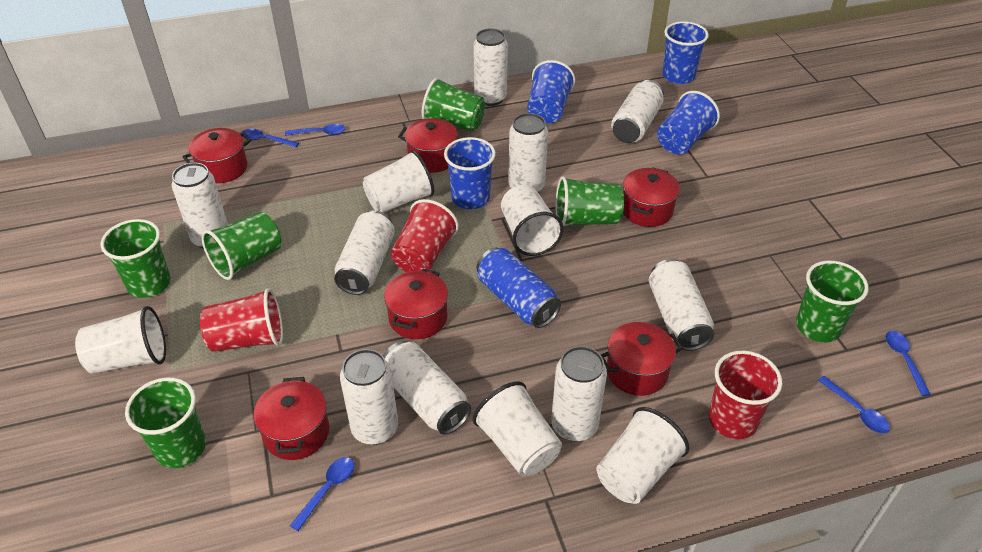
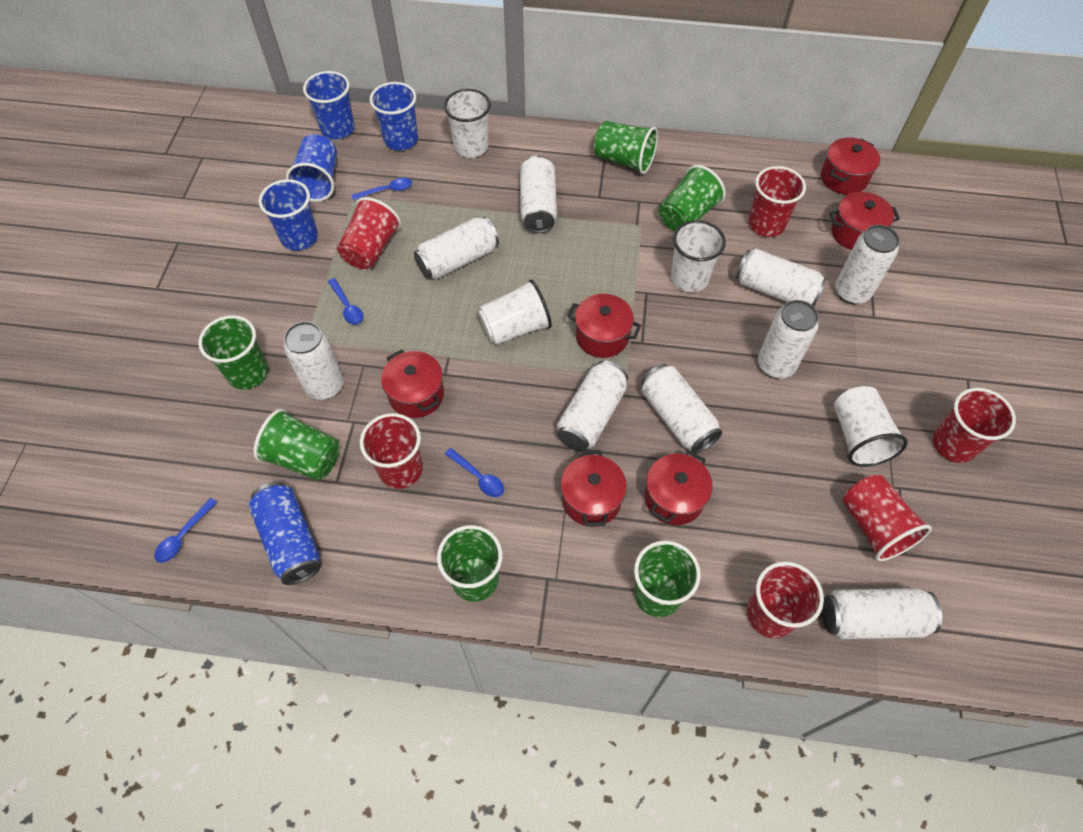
blue spoon: 5 -> 4
red cup: 3 -> 6
white cup: 5 -> 4

